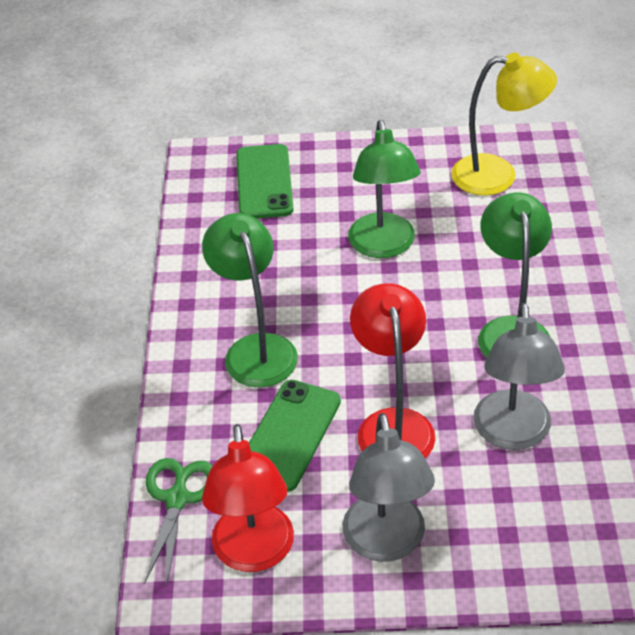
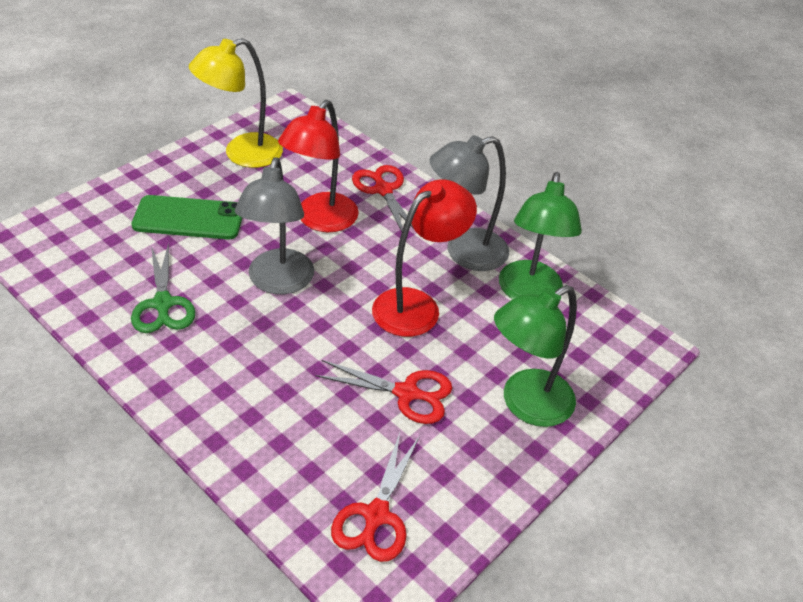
green lamp: 3 -> 2
green phone: 2 -> 1
red scissors: 0 -> 3

